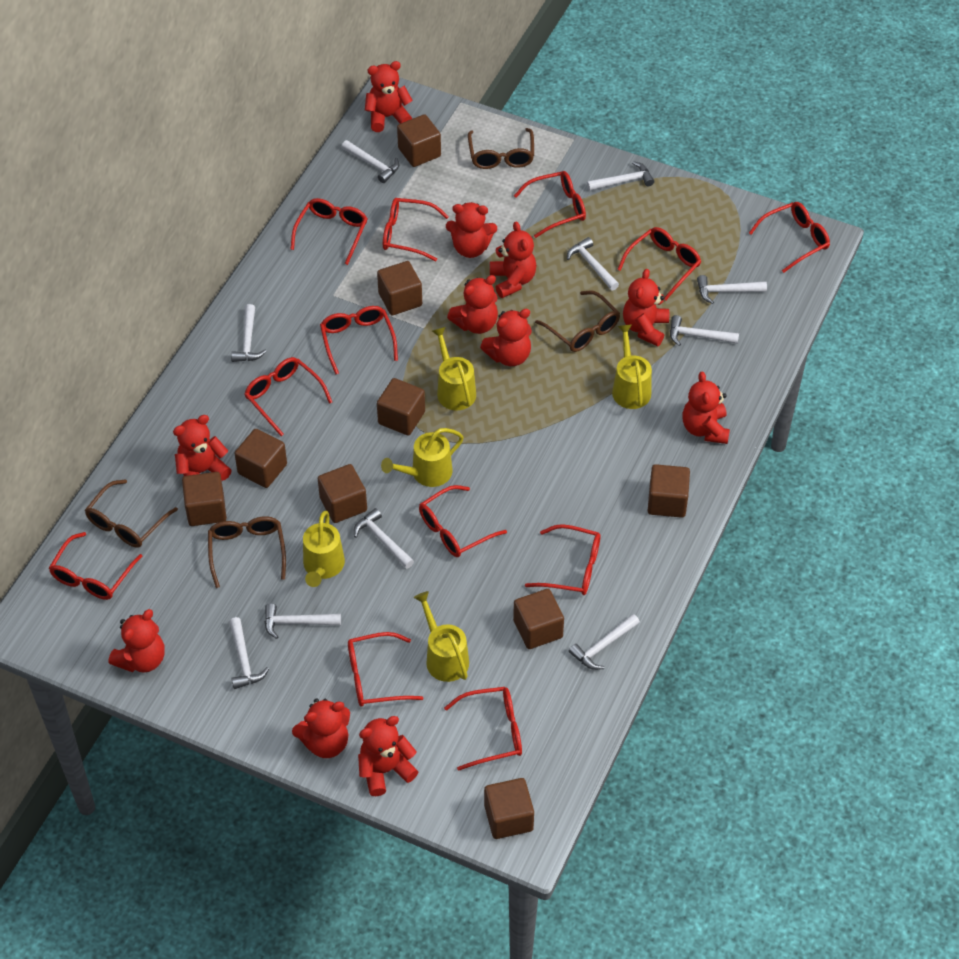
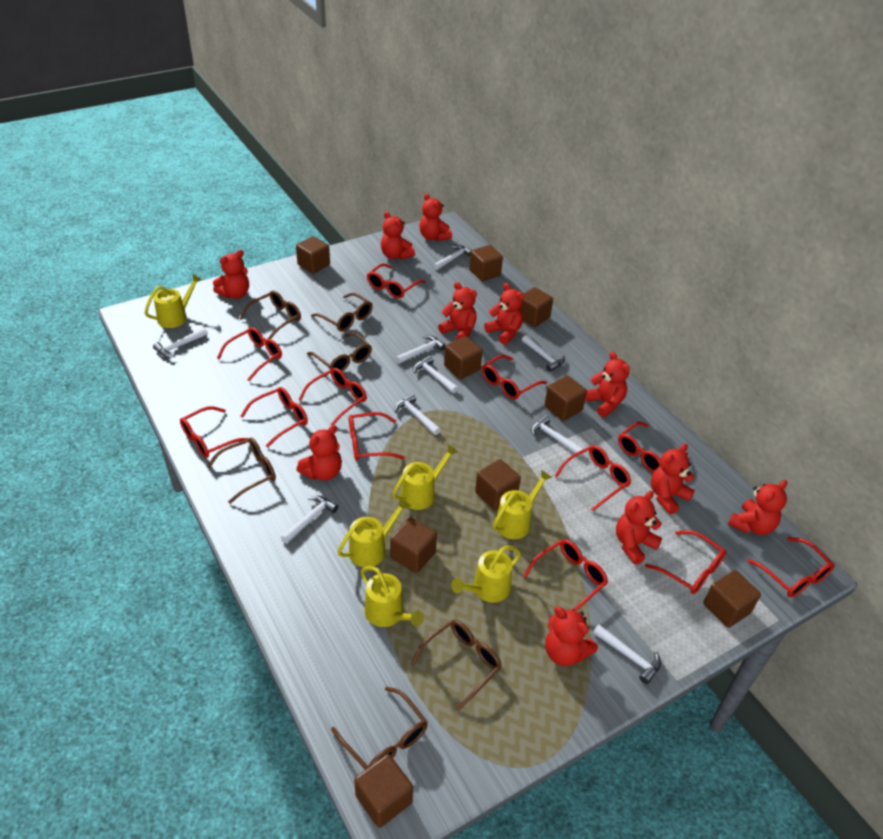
brown glasses: 4 -> 6
white hammer: 10 -> 9
yellow watering can: 5 -> 6

